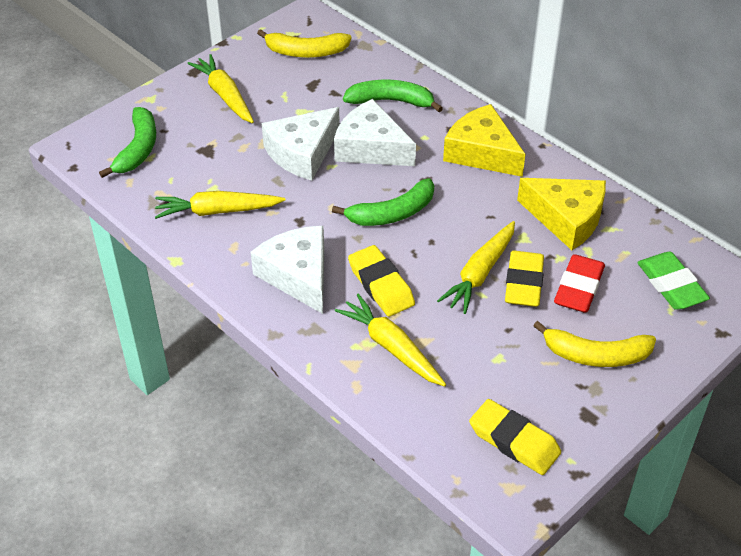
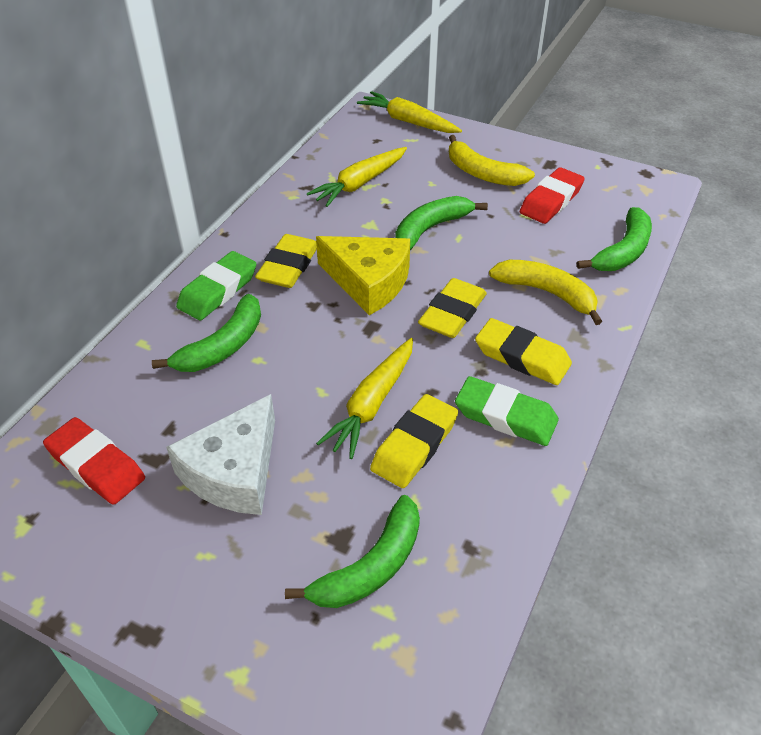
green banana: 3 -> 4
green eraser: 1 -> 2
red eraser: 1 -> 2
white cheese: 3 -> 1
yellow carrot: 4 -> 3
yellow cheese: 2 -> 1
yellow eraser: 3 -> 4

